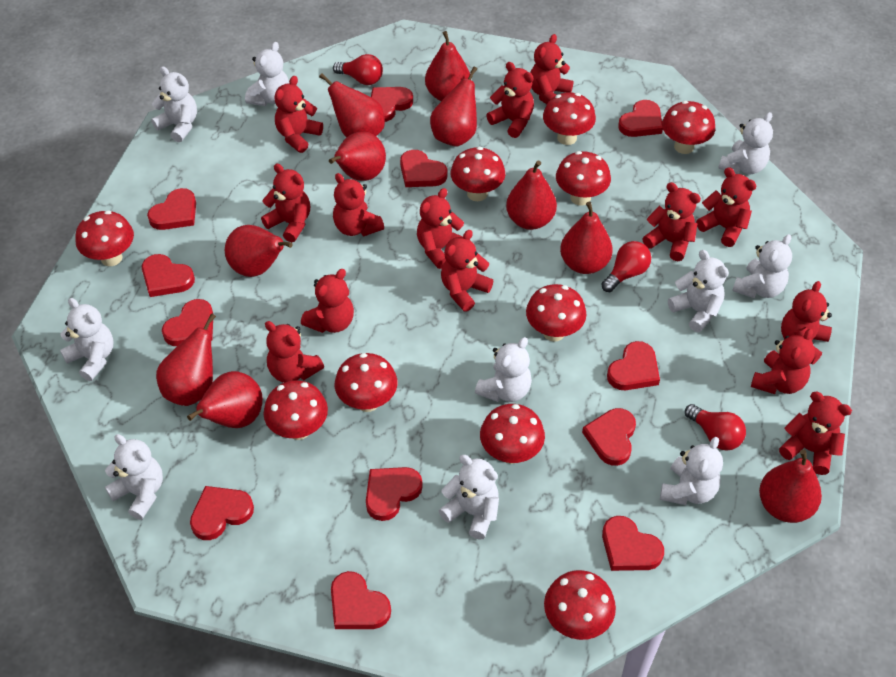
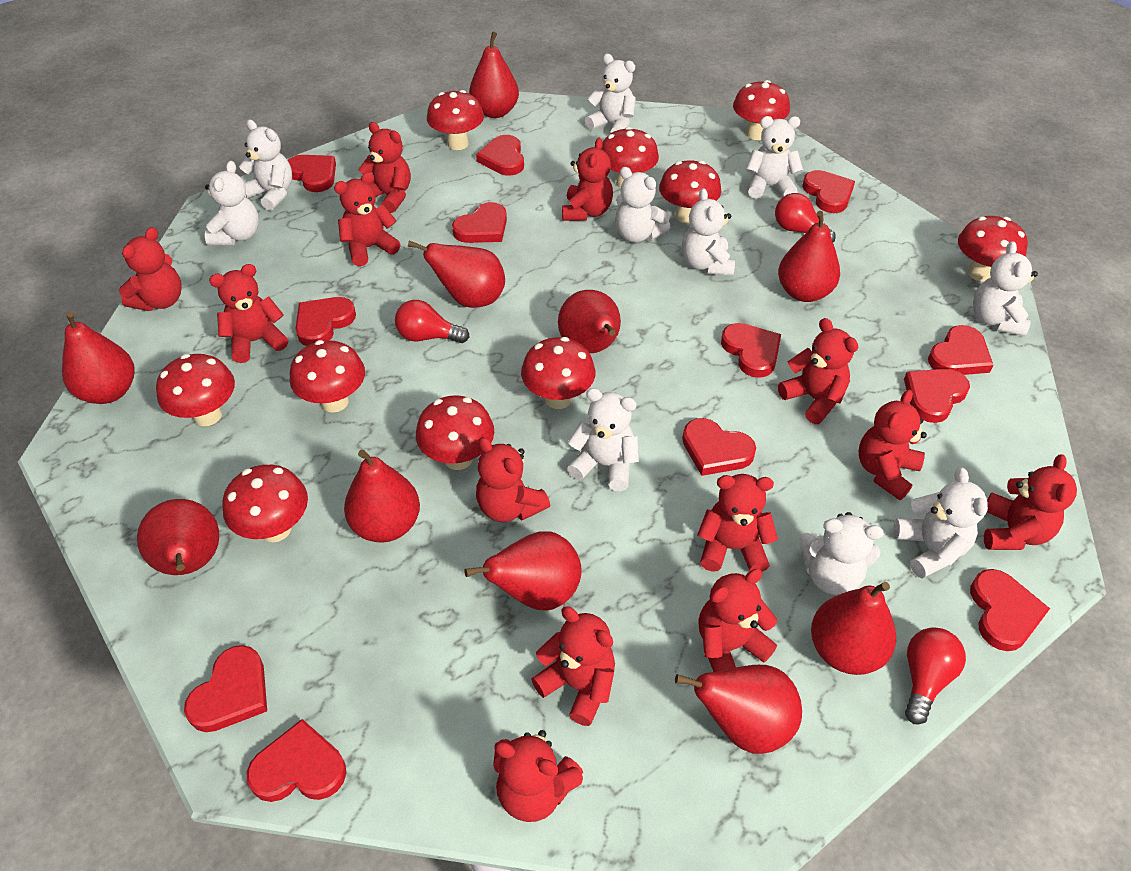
red teddy bear: 14 -> 13

